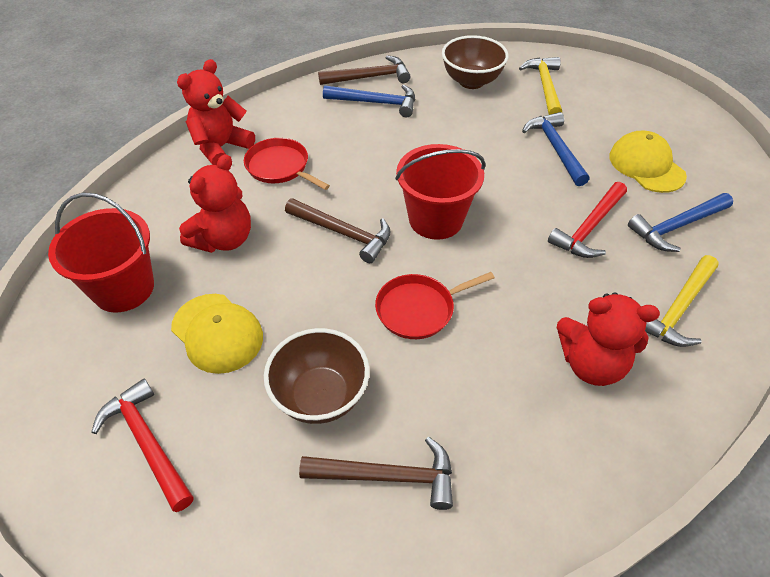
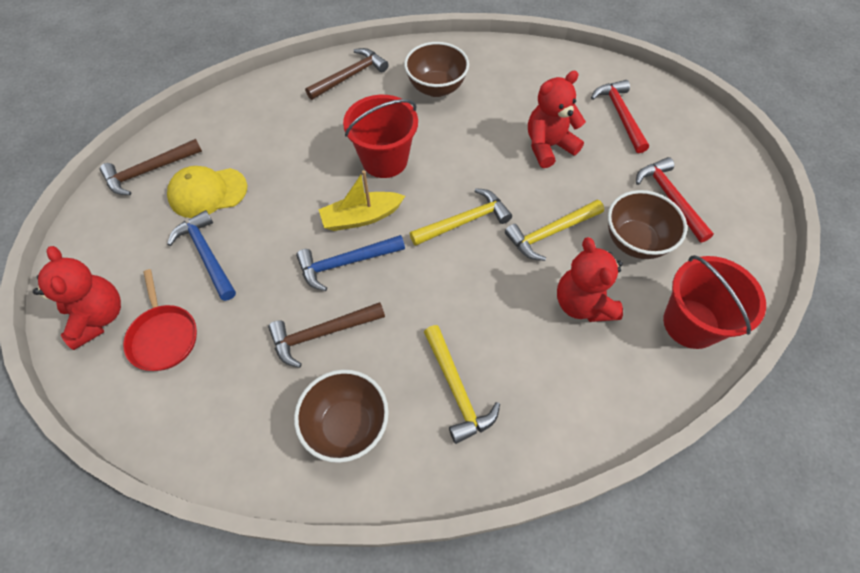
blue hammer: 3 -> 2
brown bowl: 2 -> 3
red pan: 2 -> 1
yellow boat: 0 -> 1
yellow cap: 2 -> 1
yellow hammer: 2 -> 3

